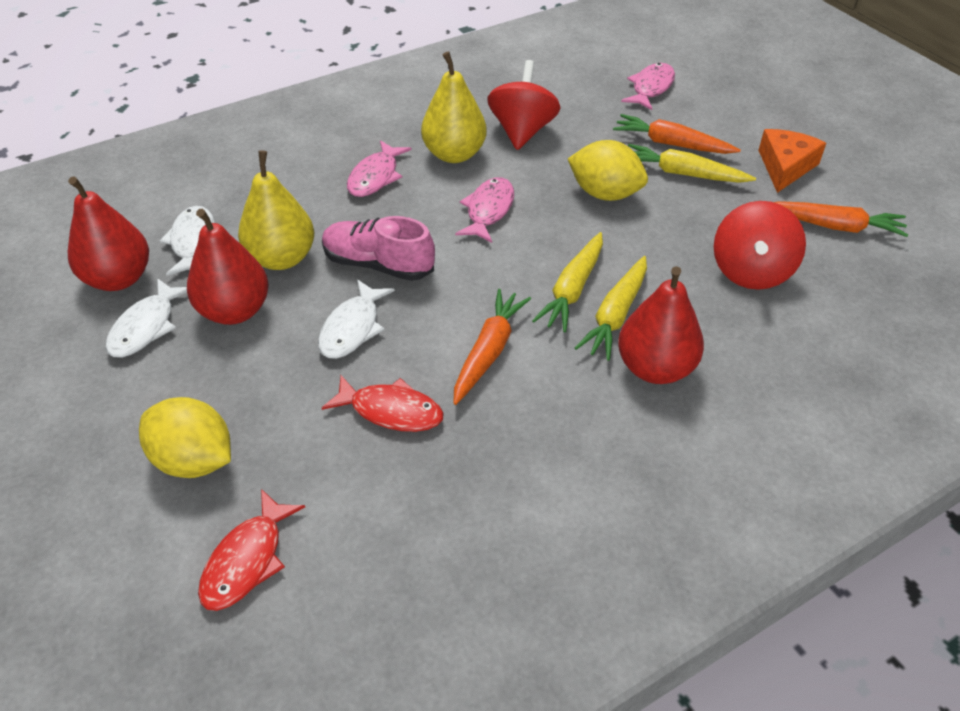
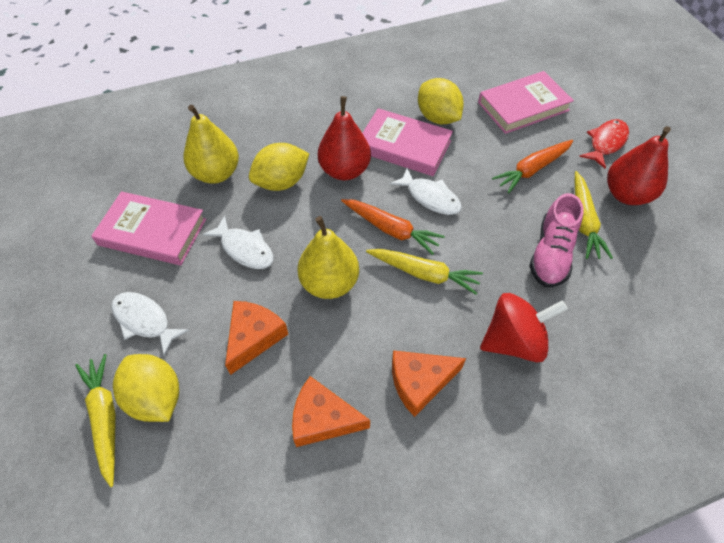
orange carrot: 3 -> 2
orange cheese: 1 -> 3
pink book: 0 -> 3
pink fish: 3 -> 0
red fish: 2 -> 1
red pear: 3 -> 2
red spinning top: 2 -> 1
yellow lemon: 2 -> 3

